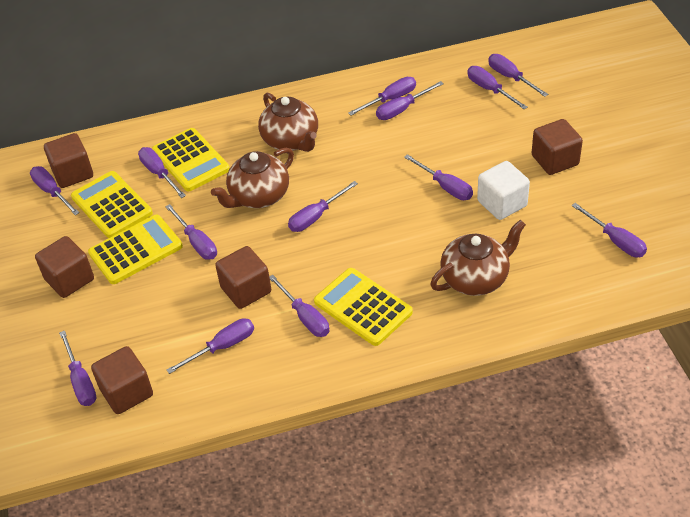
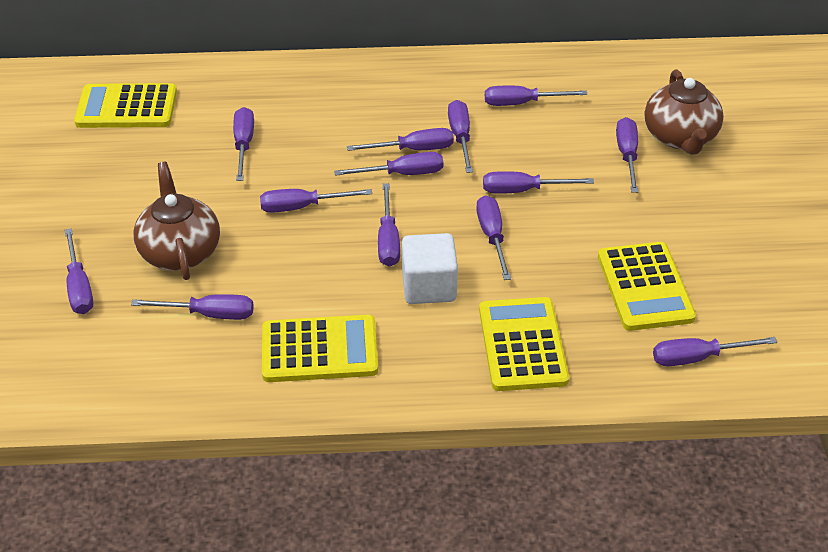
brown cube: 5 -> 0
brown teapot: 3 -> 2

